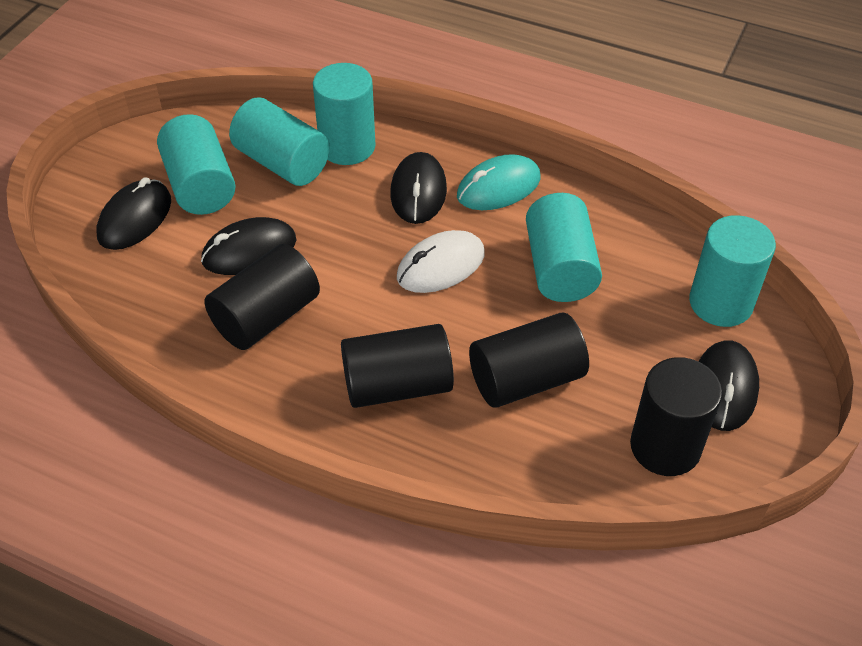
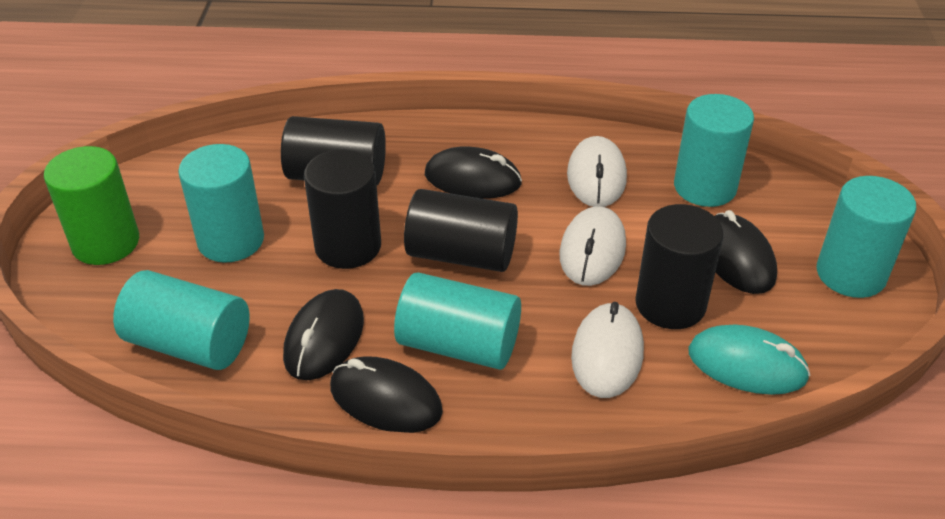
green cylinder: 0 -> 1
white mouse: 1 -> 3

